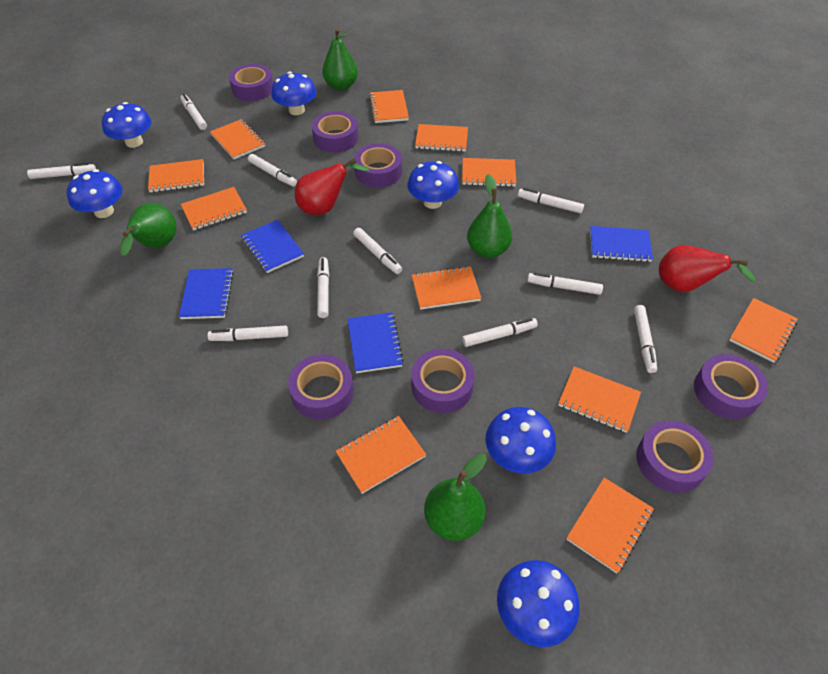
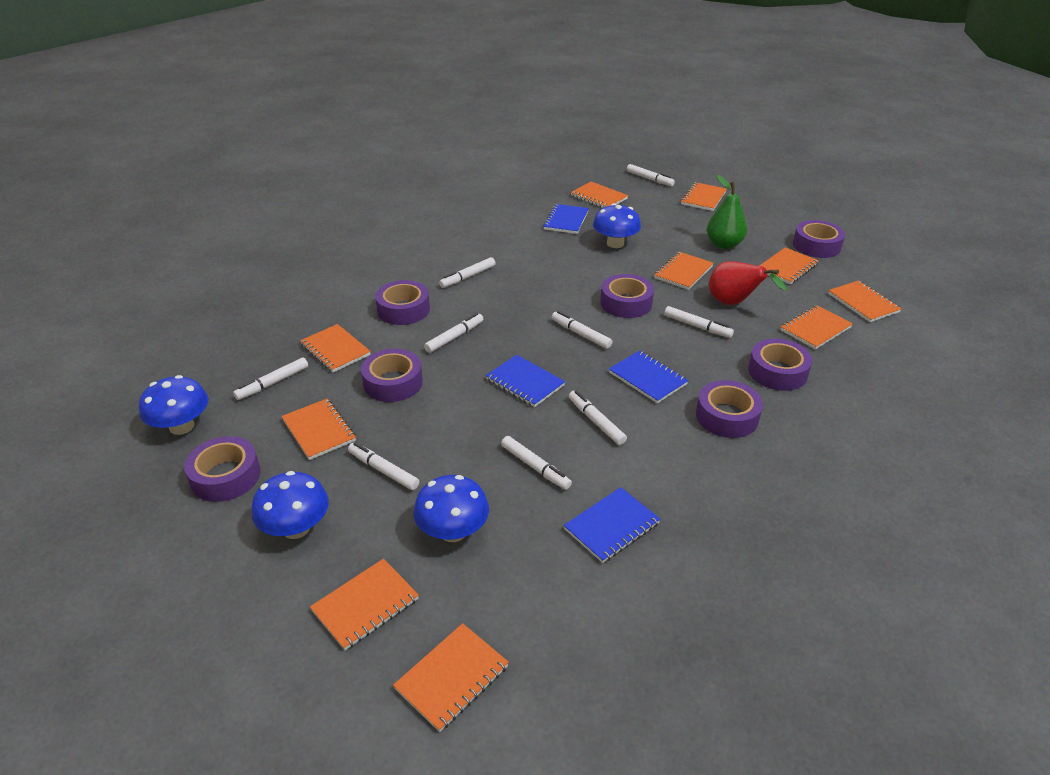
blue mushroom: 6 -> 4
green pear: 4 -> 1
orange notebook: 11 -> 10
red pear: 2 -> 1
white marker: 10 -> 9

